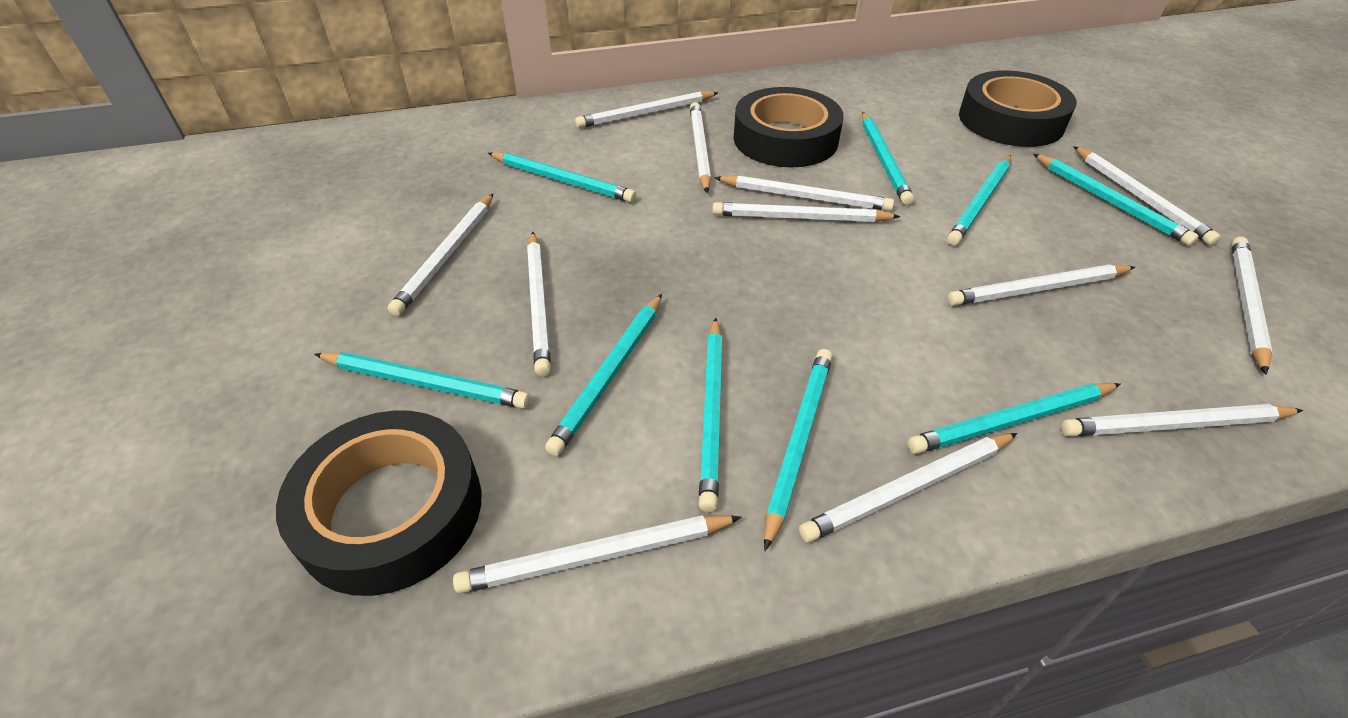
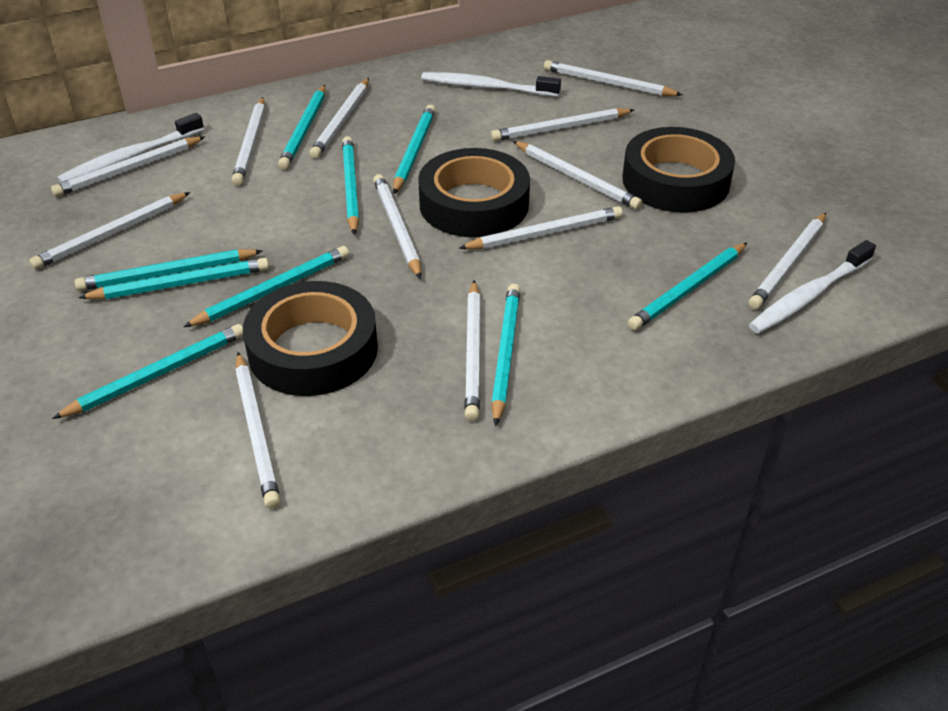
white toothbrush: 0 -> 3

